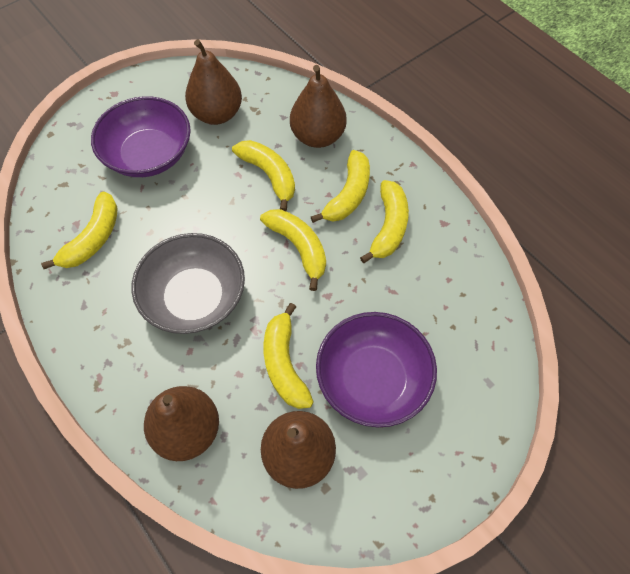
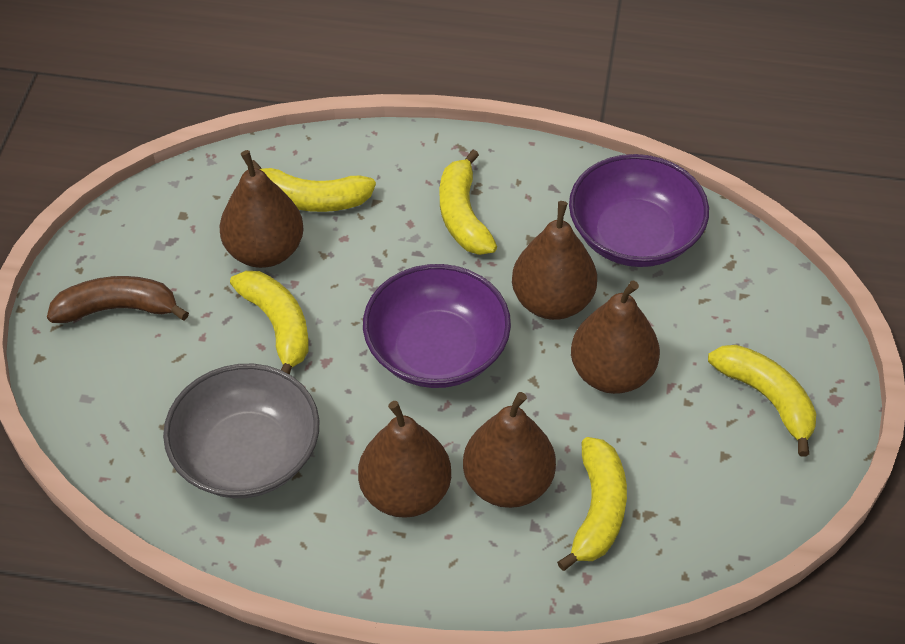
brown banana: 0 -> 1
brown pear: 4 -> 5
yellow banana: 6 -> 5

